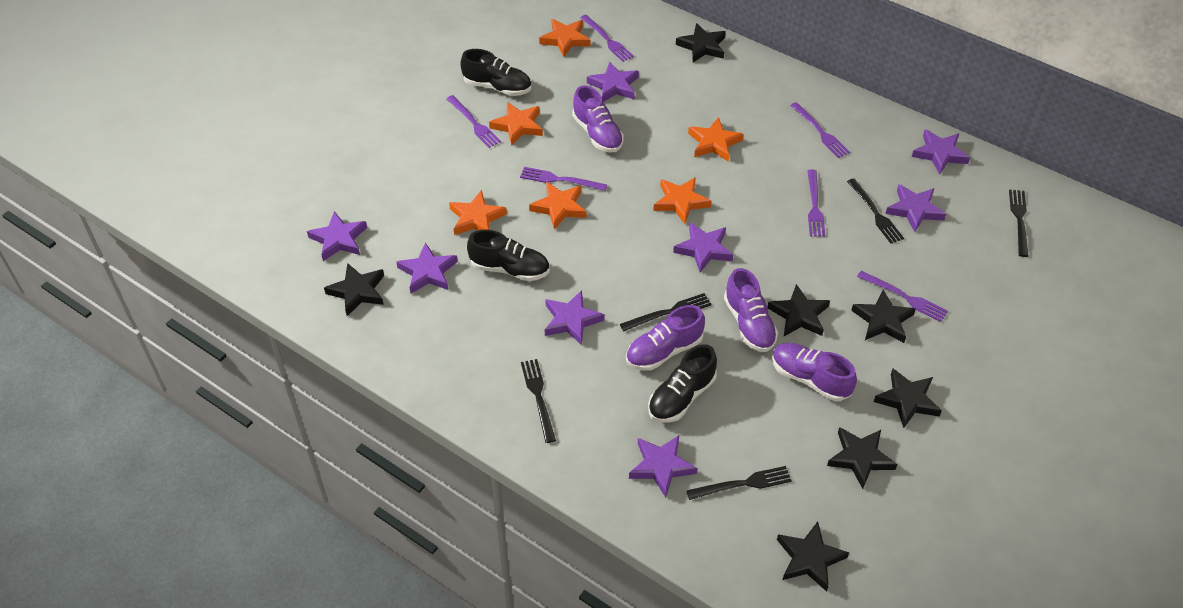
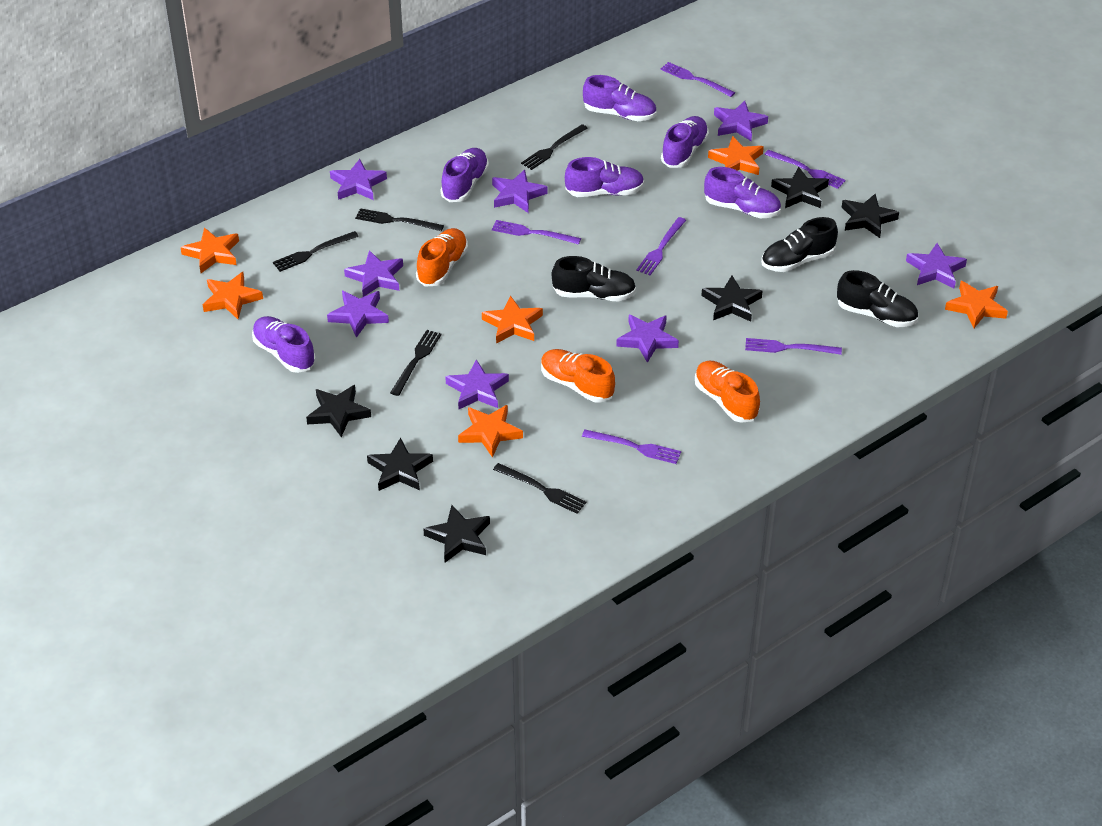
black star: 7 -> 6
orange shoe: 0 -> 3
purple shoe: 4 -> 6

